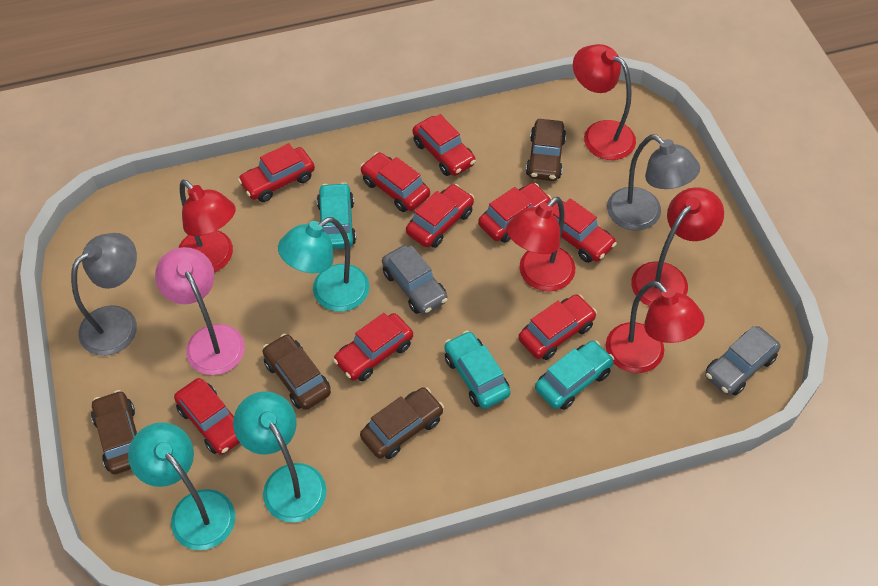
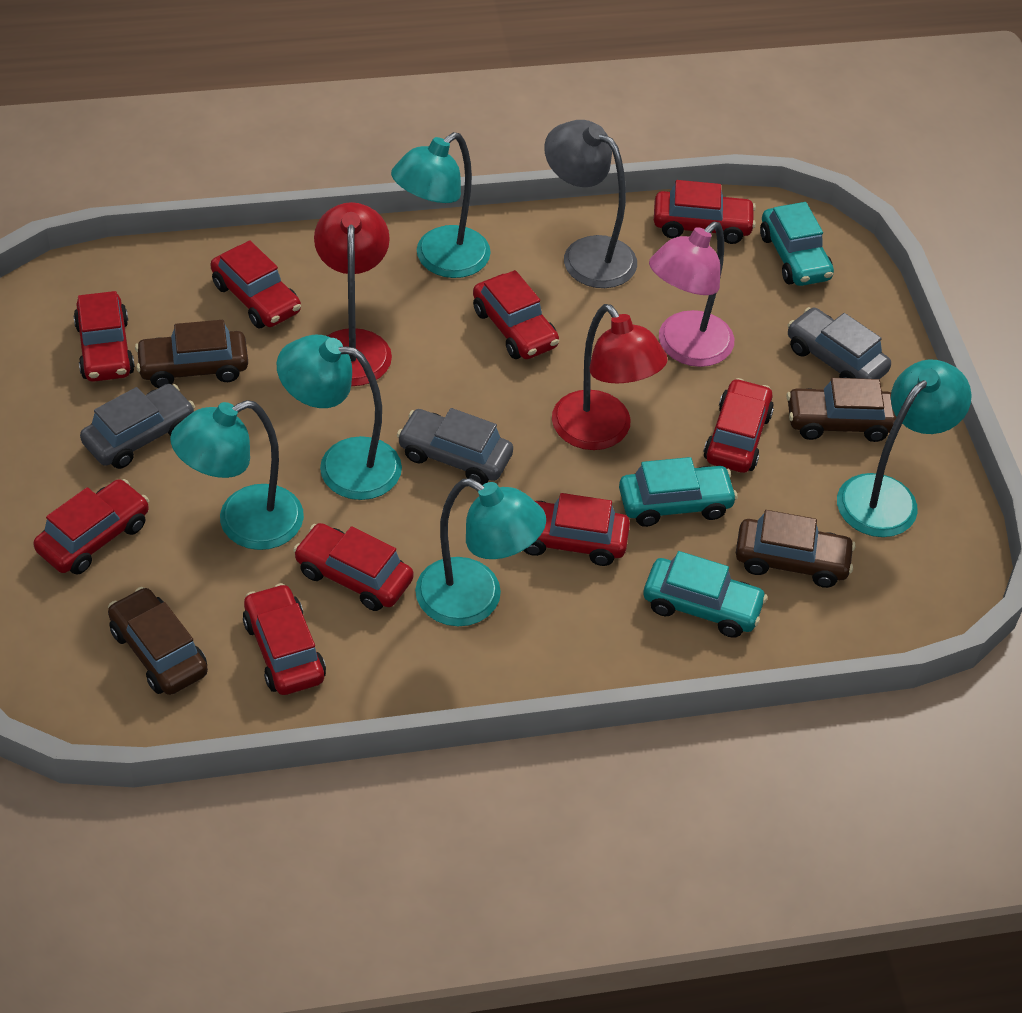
grey car: 2 -> 3
grey lamp: 2 -> 1
red lamp: 5 -> 2
turquoise lamp: 3 -> 5

